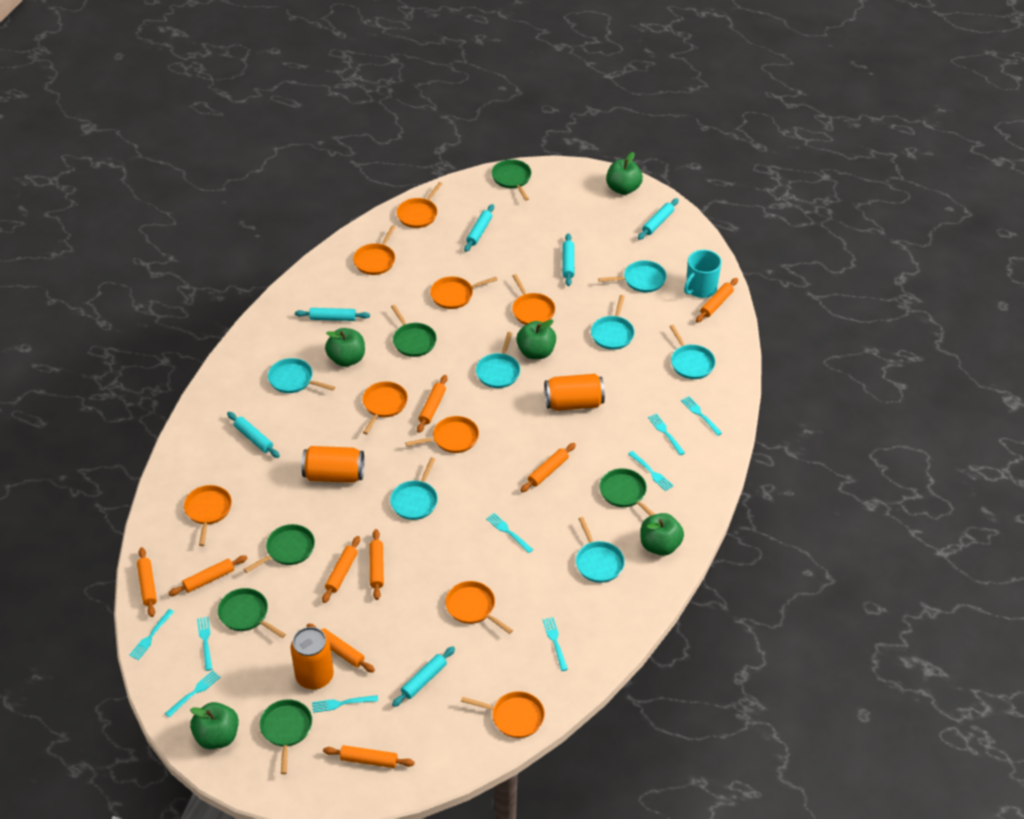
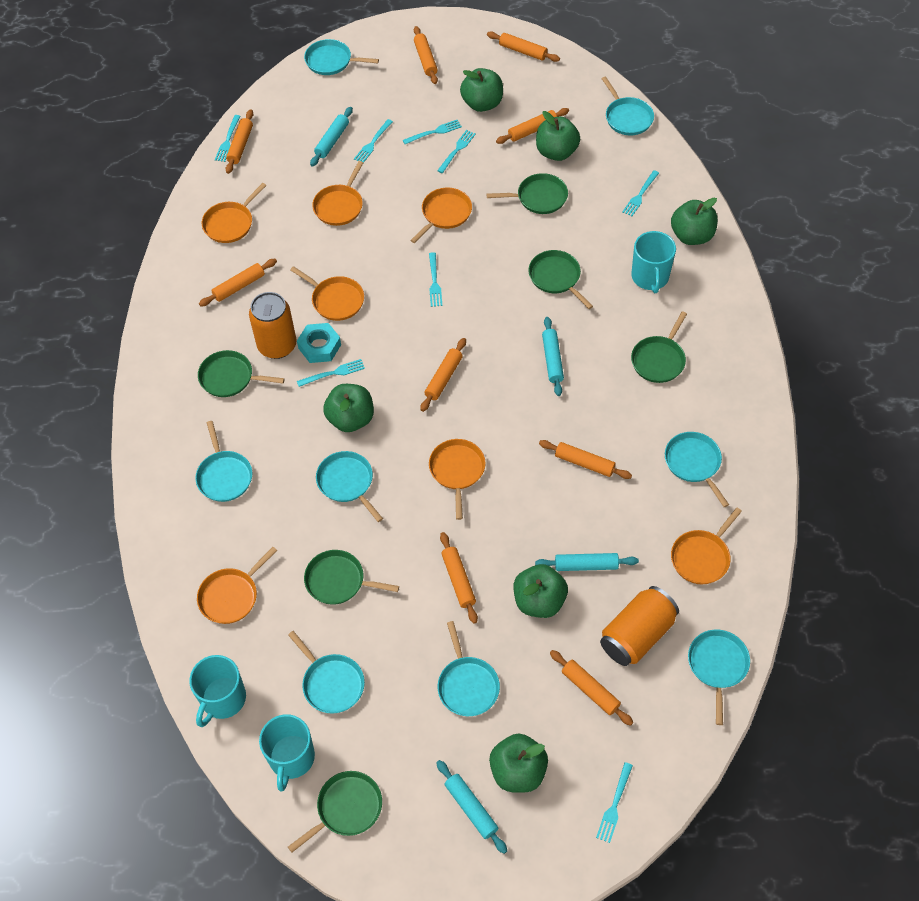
green apple: 5 -> 6
orange can: 3 -> 2
orange pan: 9 -> 7
turquoise fork: 9 -> 8
turquoise mug: 1 -> 3
turquoise nut: 0 -> 1
turquoise pan: 7 -> 8
turquoise rolling pin: 6 -> 4

